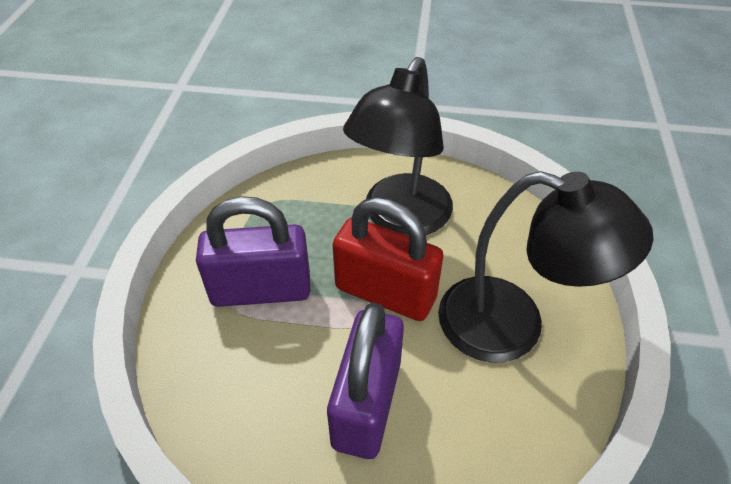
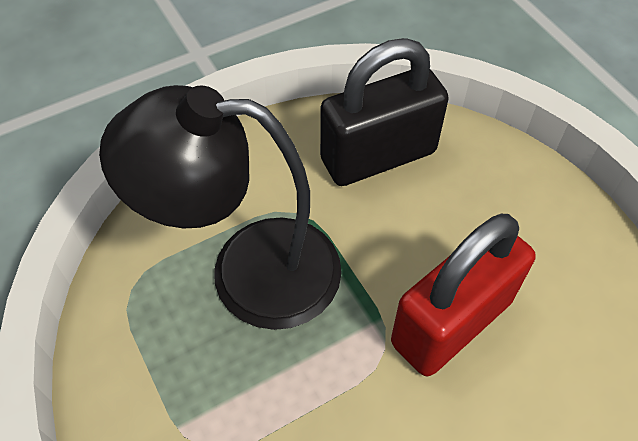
black lamp: 2 -> 1
black padlock: 0 -> 1
purple padlock: 2 -> 0

